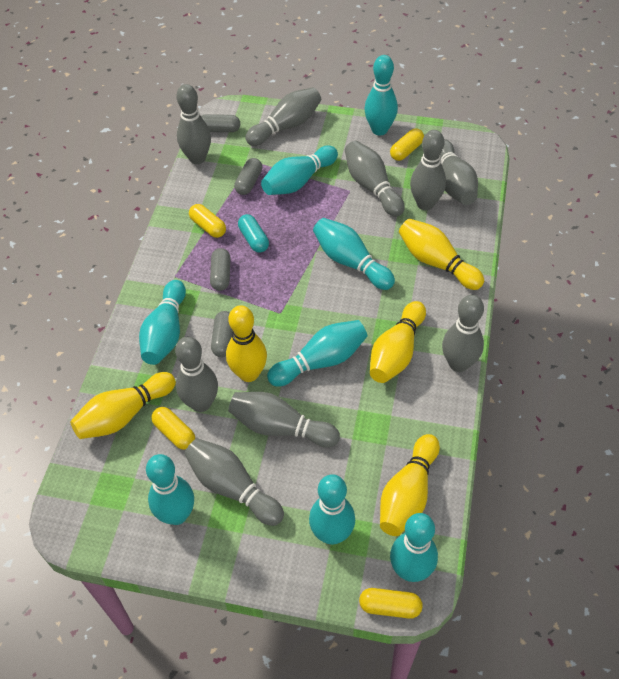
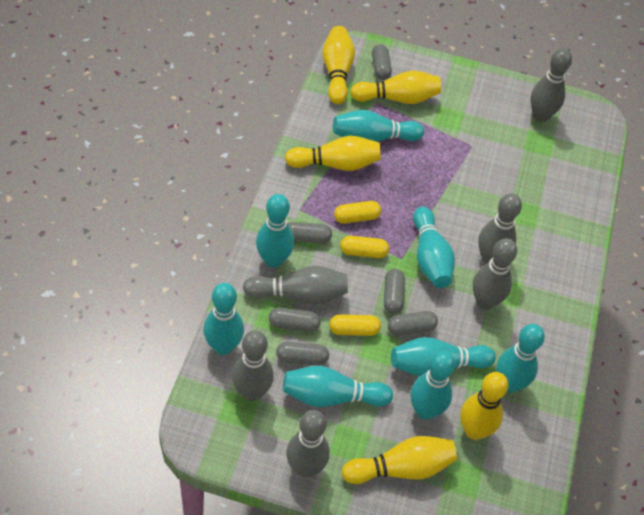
grey bowling pin: 9 -> 6
grey capsule: 4 -> 6
turquoise capsule: 1 -> 0
yellow capsule: 4 -> 3

